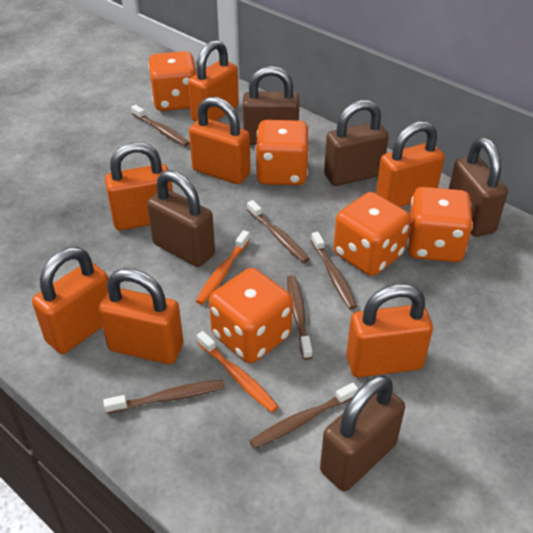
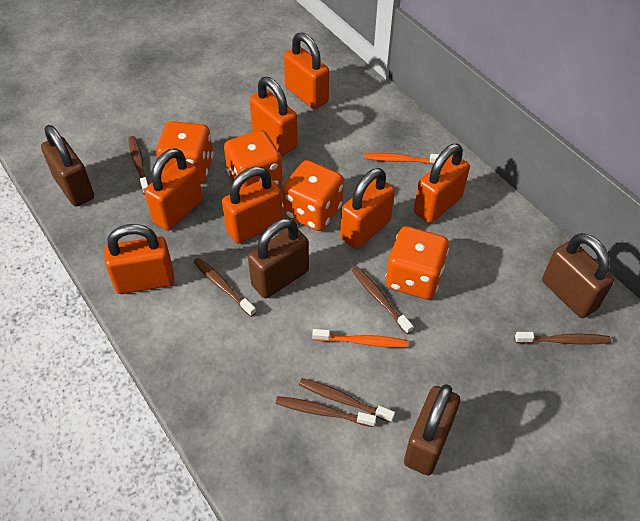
brown padlock: 5 -> 4
orange dice: 5 -> 4

